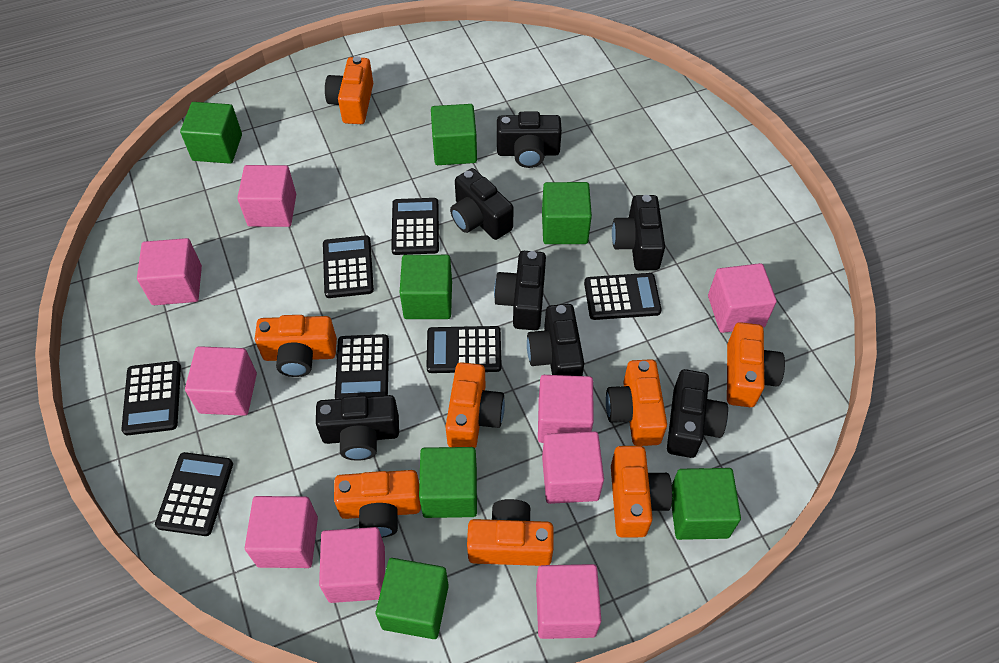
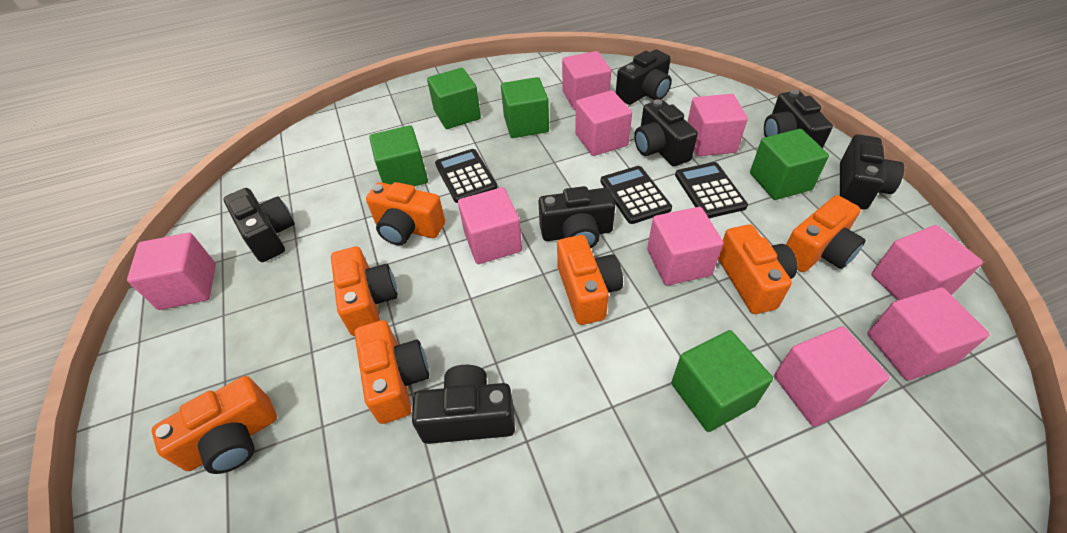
black calculator: 7 -> 3
green cube: 7 -> 5
orange camera: 8 -> 7

